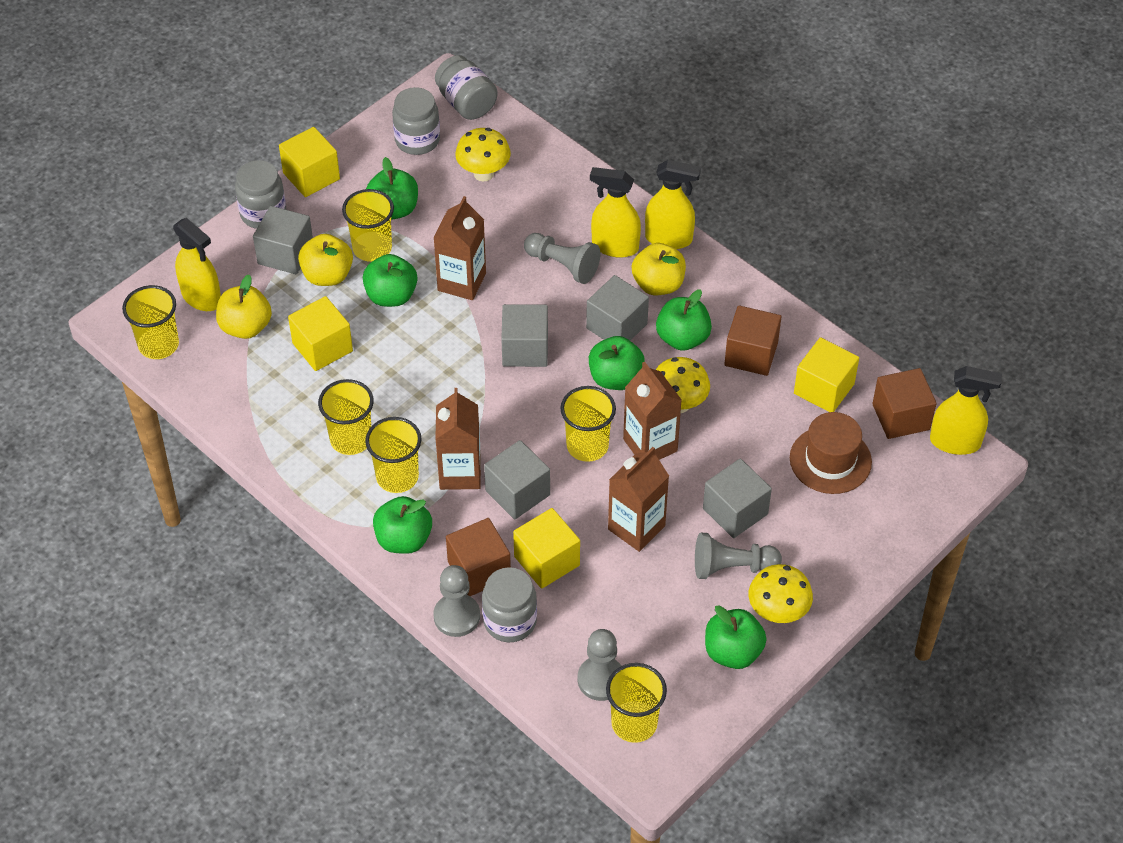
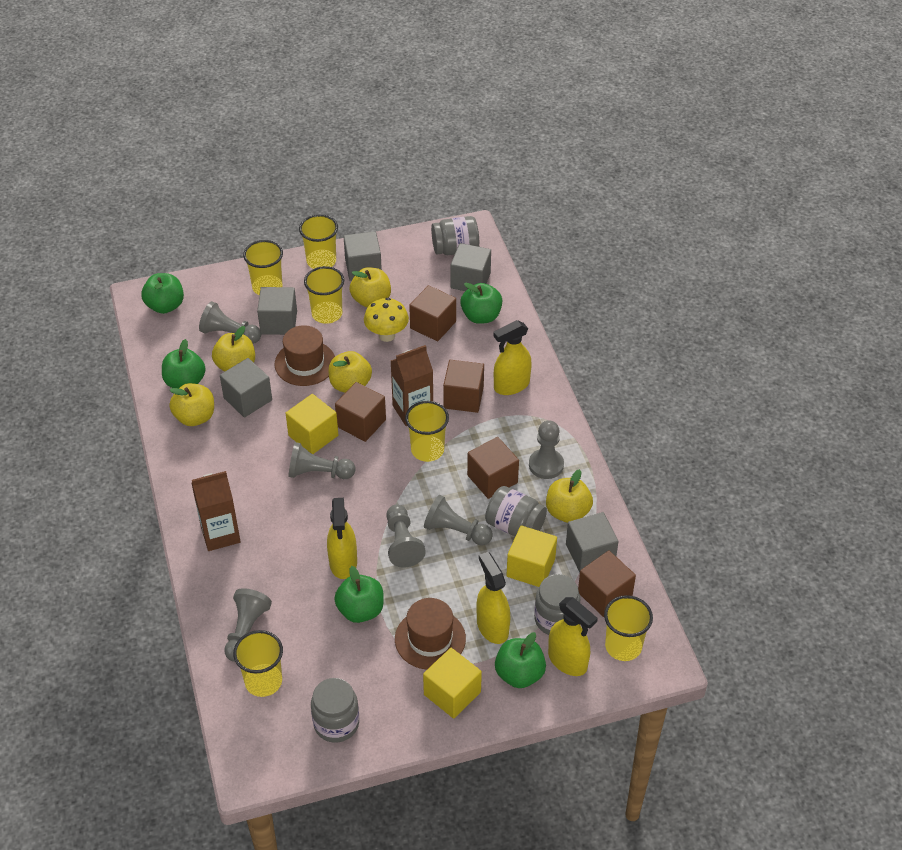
brown carton: 4 -> 2
brown cube: 3 -> 5
brown hat: 1 -> 2
green apple: 6 -> 5
grey pawn: 4 -> 6
yellow apple: 3 -> 5
yellow cube: 4 -> 3
yellow mushroom: 3 -> 1

